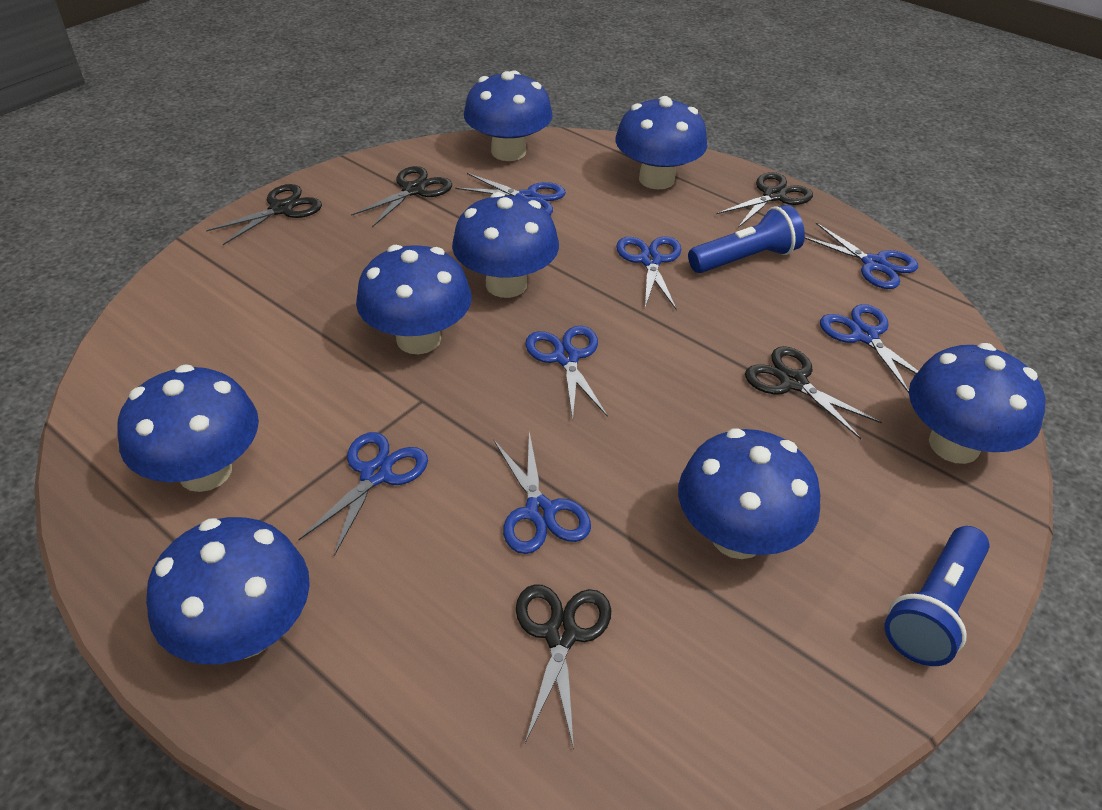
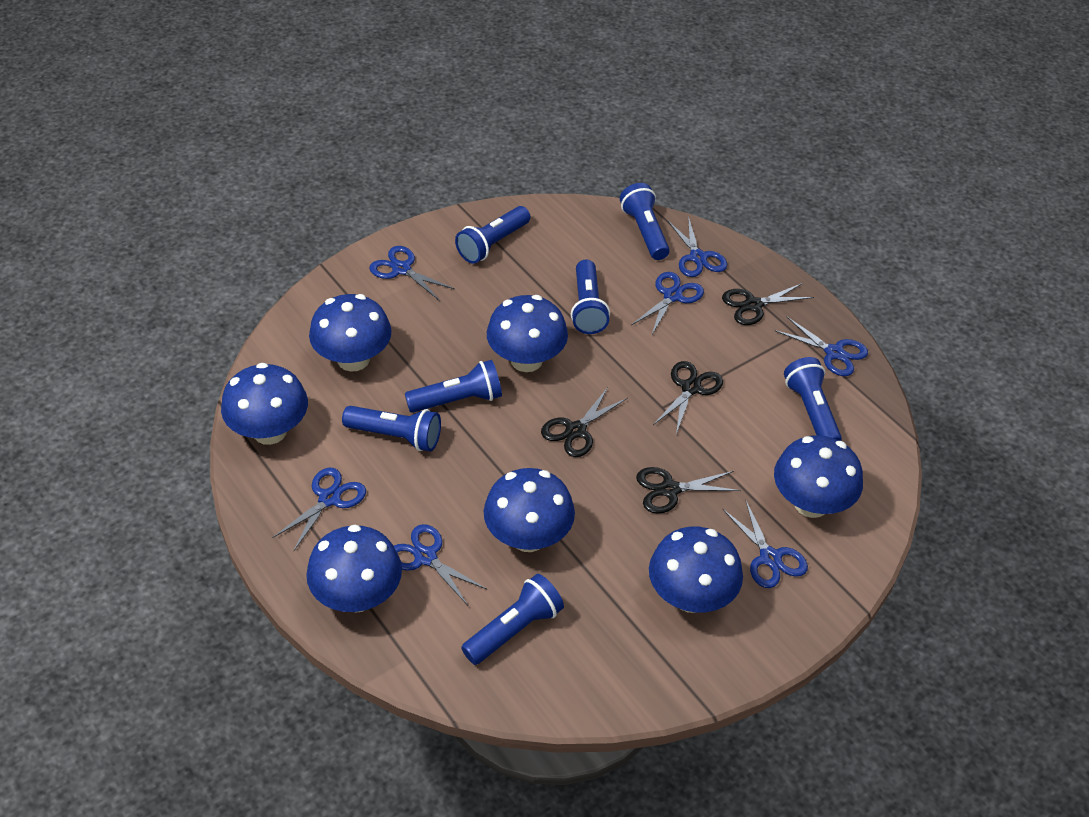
black scissors: 5 -> 4
blue flashlight: 2 -> 7
blue mushroom: 8 -> 7

